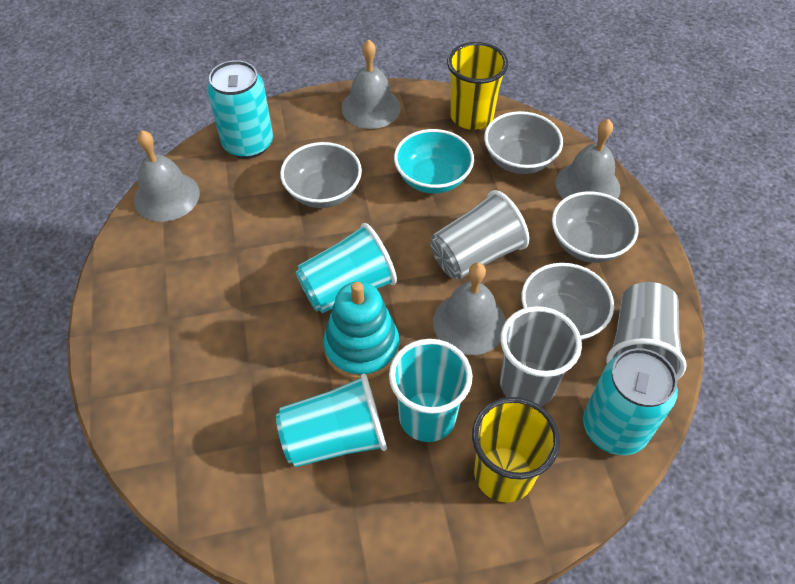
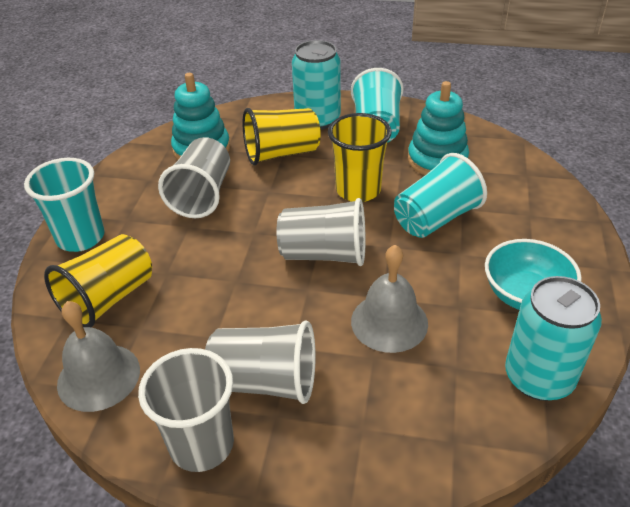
grey bell: 4 -> 2
grey bowl: 4 -> 0
grey cup: 3 -> 4
turquoise stacking toy: 1 -> 2
yellow cup: 2 -> 3

